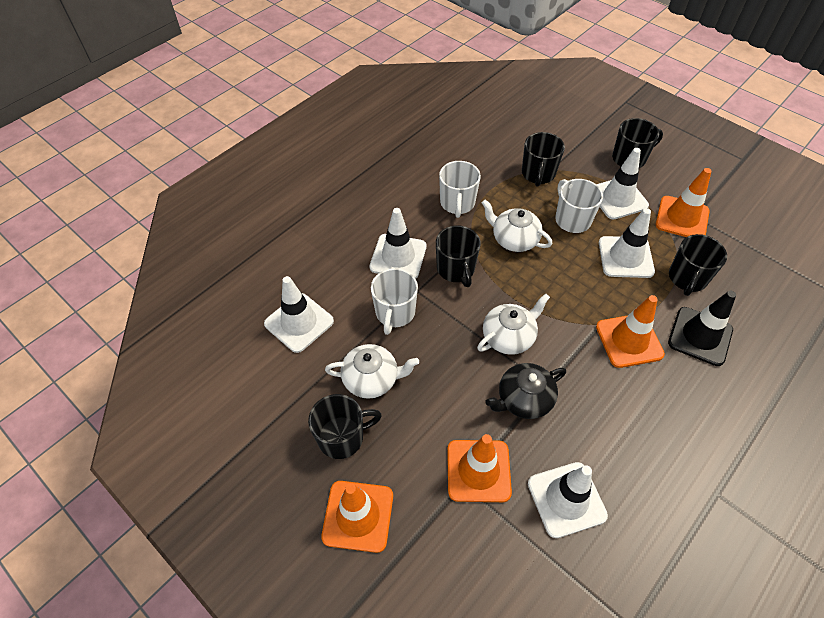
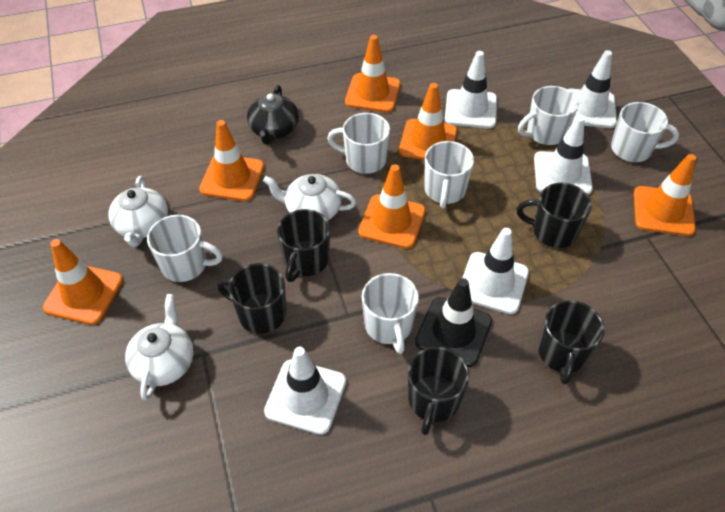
orange traffic cone: 4 -> 6
white mug: 3 -> 6

